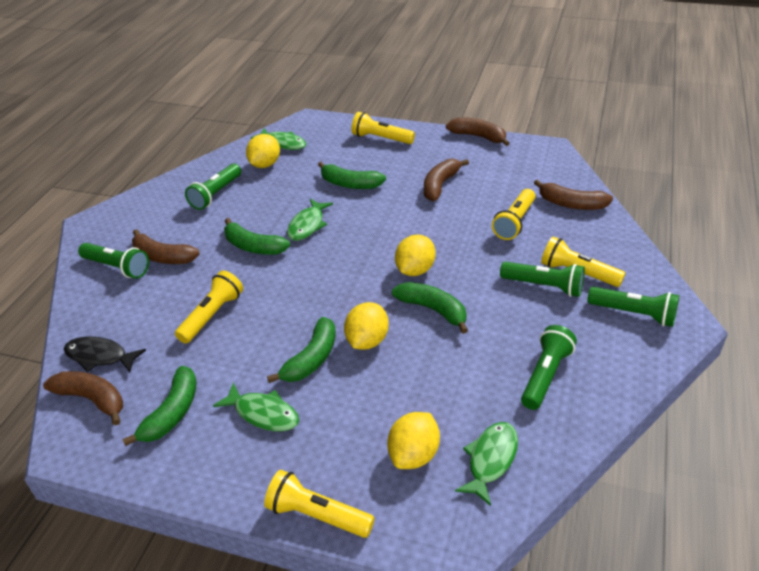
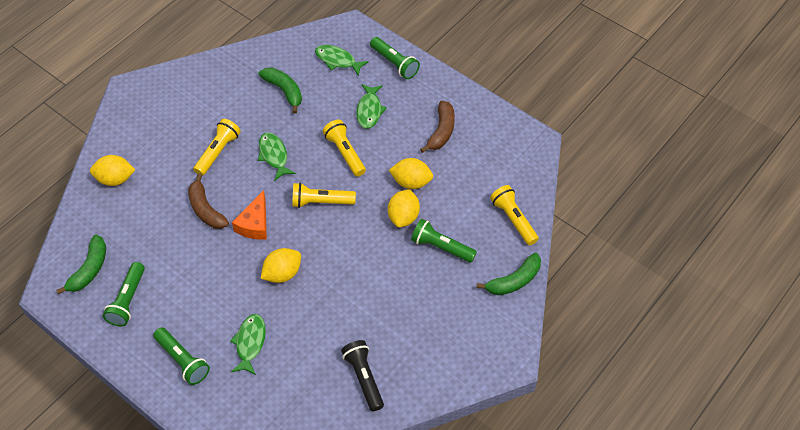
black fish: 1 -> 0
black flashlight: 0 -> 1
brown banana: 5 -> 2
green banana: 5 -> 3
green flashlight: 5 -> 4
orange cheese: 0 -> 1
yellow flashlight: 5 -> 4

